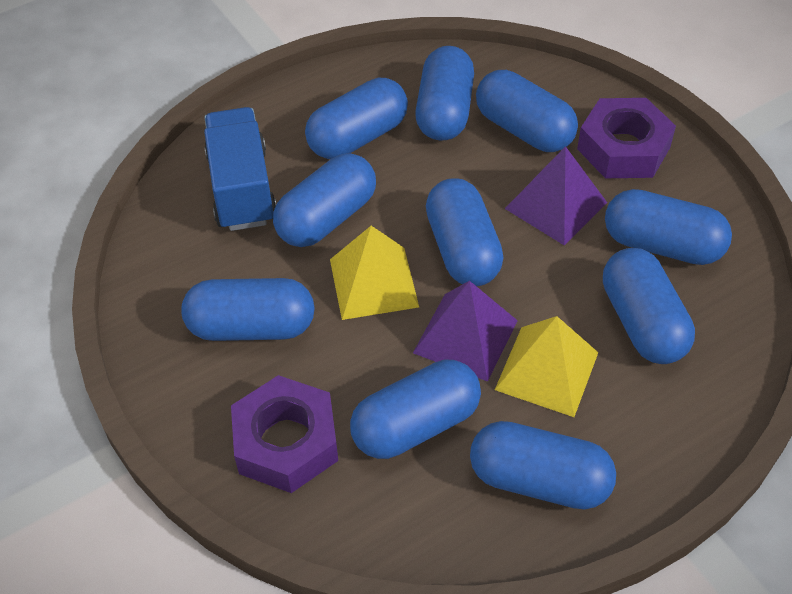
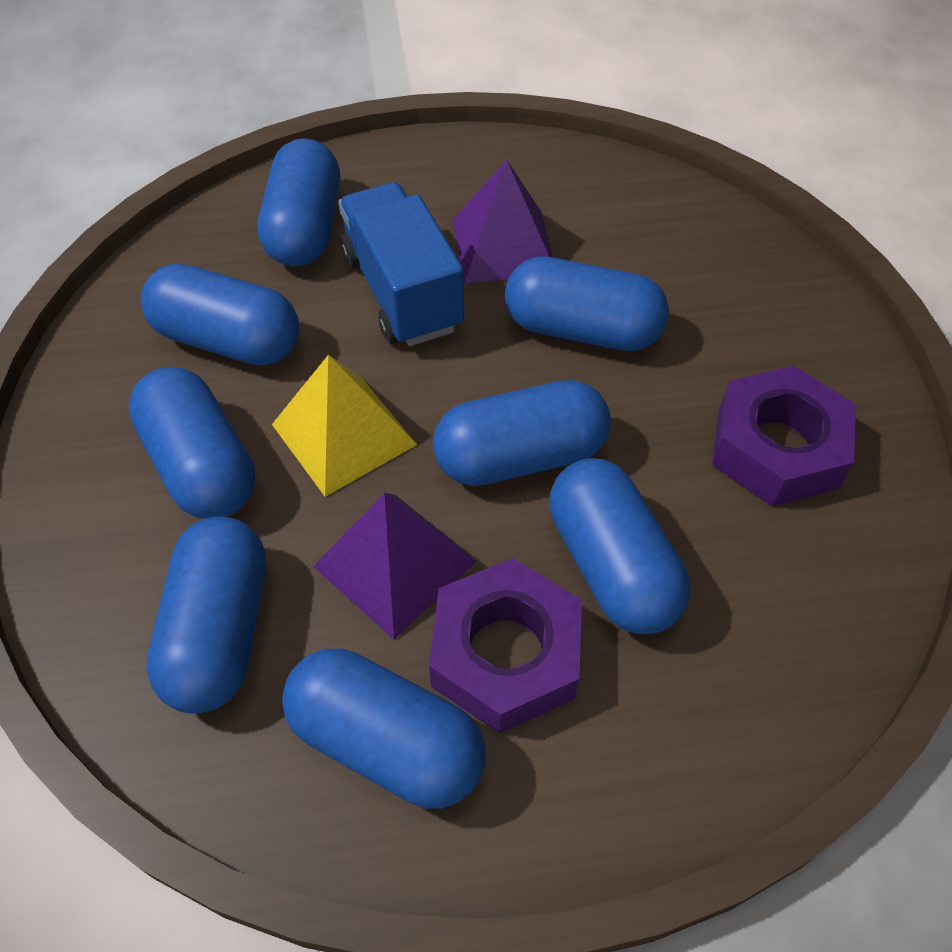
blue capsule: 10 -> 8
yellow pyramid: 2 -> 1

